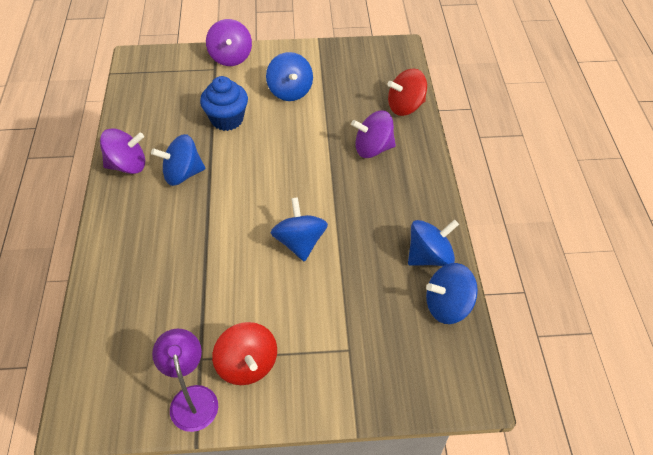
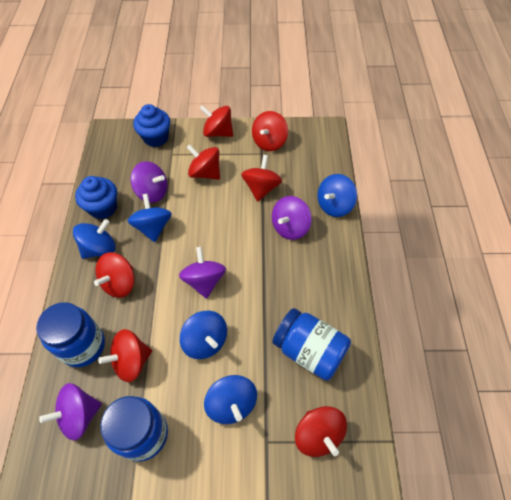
blue cupcake: 1 -> 2
blue jar: 0 -> 3
purple lamp: 1 -> 0
purple spinning top: 3 -> 4
red spinning top: 2 -> 7

